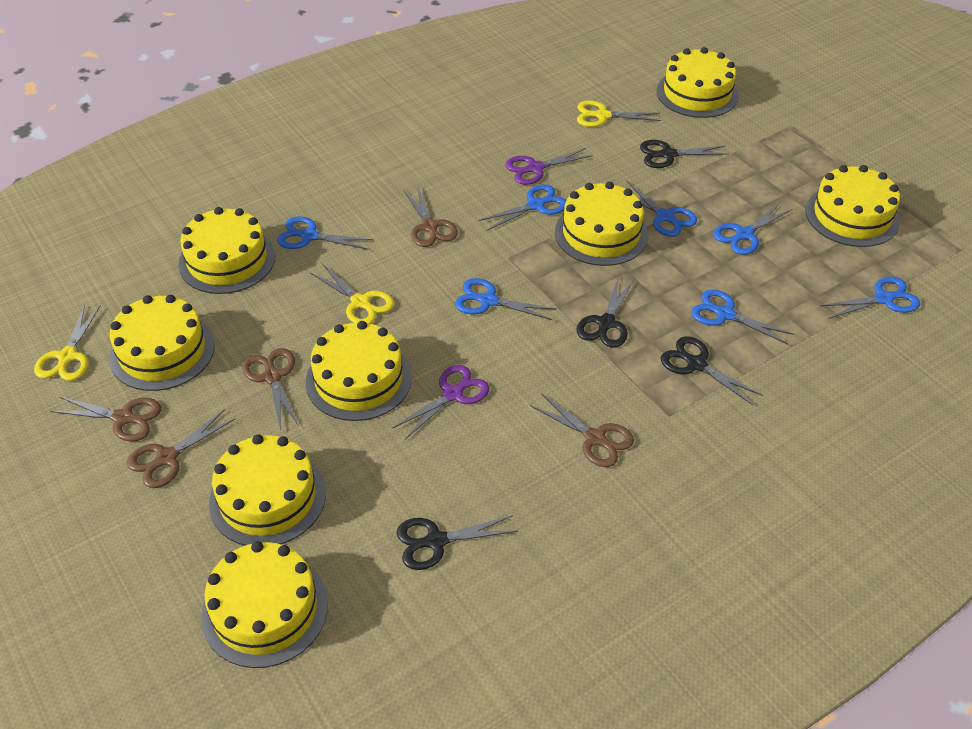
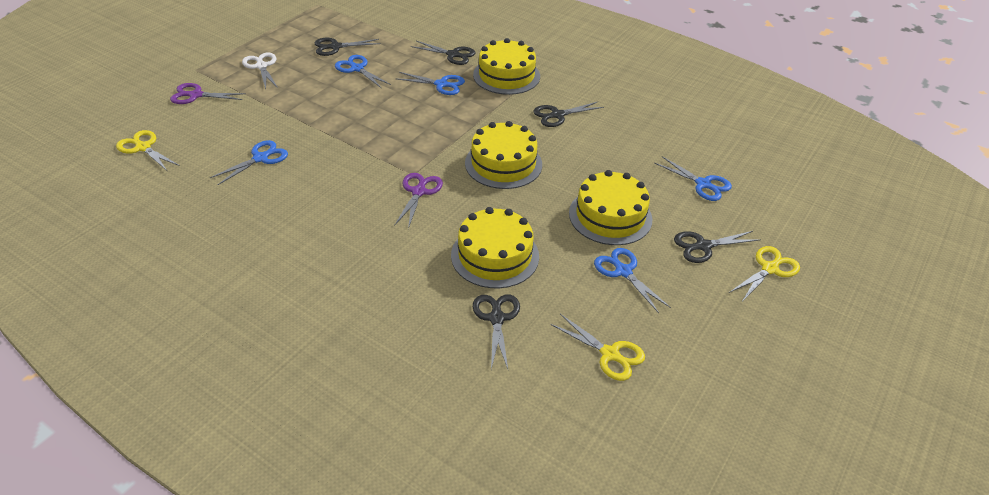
black scissors: 4 -> 5
blue scissors: 7 -> 5
brown scissors: 5 -> 0
white scissors: 0 -> 1
yellow cake: 8 -> 4

